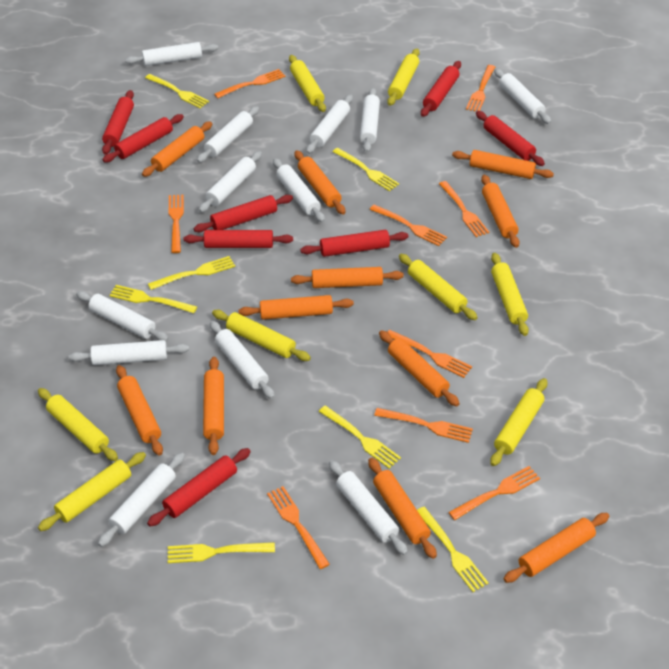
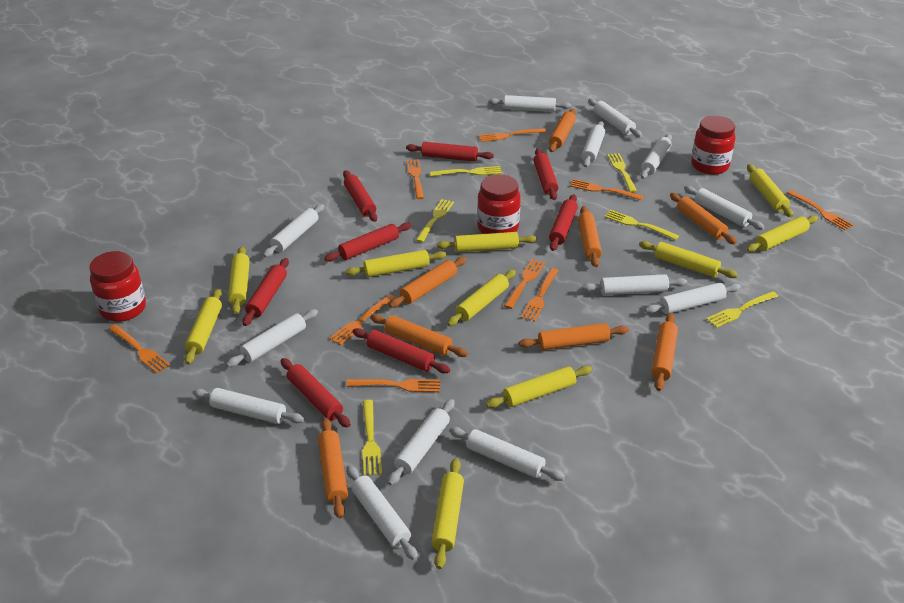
orange rolling pin: 11 -> 8
red jar: 0 -> 3
white rolling pin: 12 -> 13
yellow fork: 7 -> 6
yellow rolling pin: 8 -> 10

